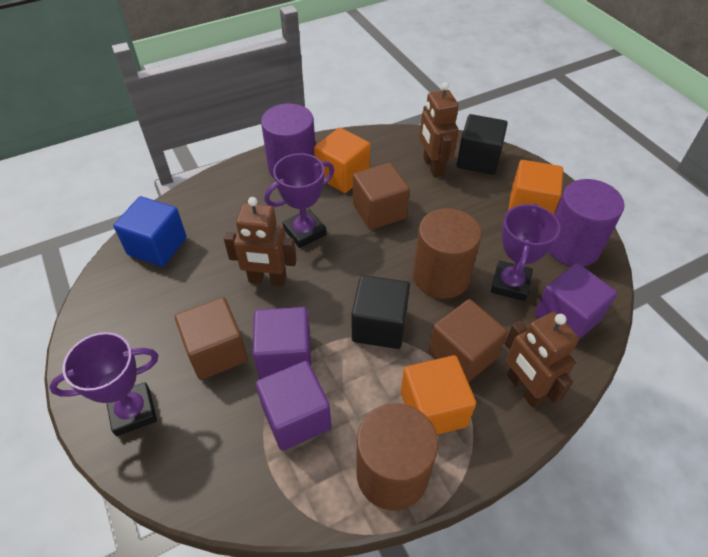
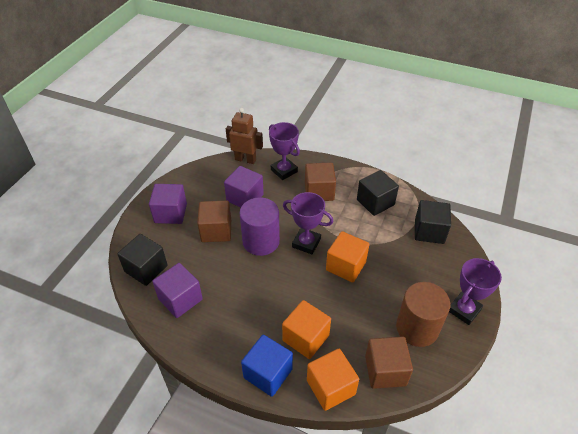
black cube: 2 -> 3
brown cylinder: 2 -> 1
brown robot: 3 -> 1
purple cylinder: 2 -> 1

